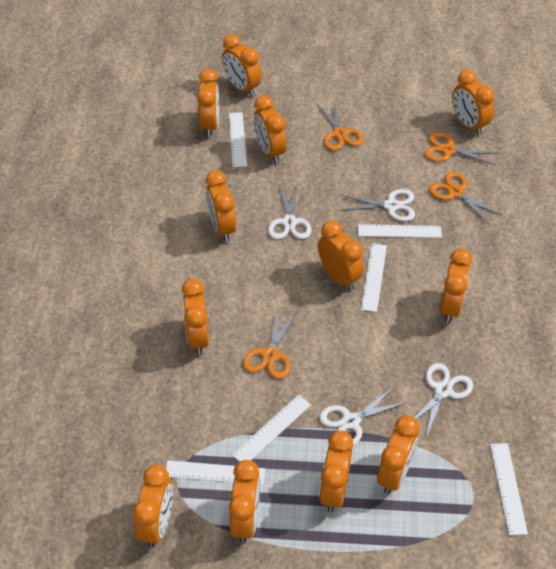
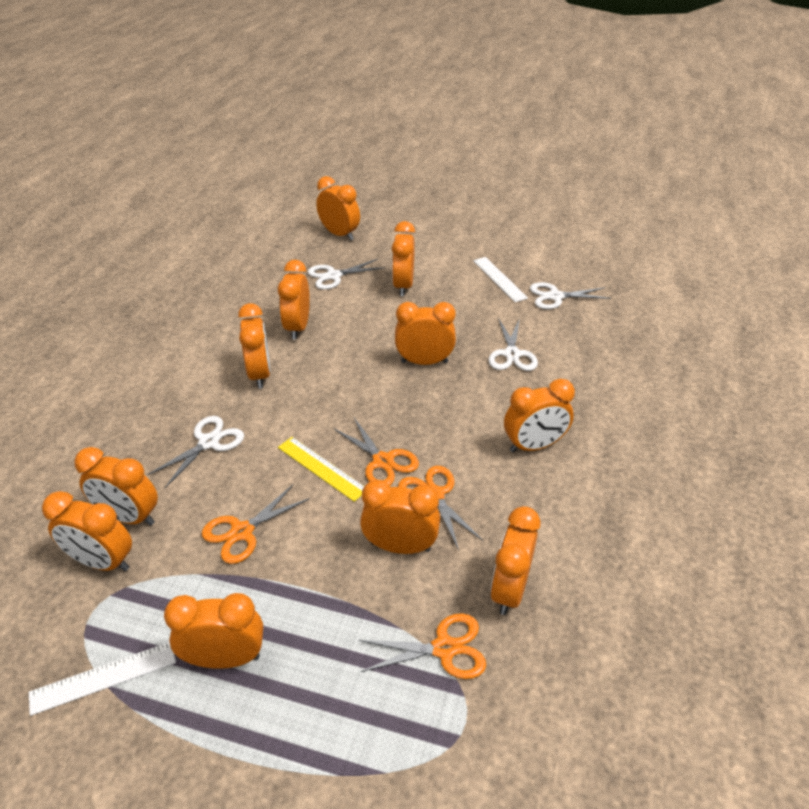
orange clock: 12 -> 11
white ruler: 6 -> 2
yellow ruler: 0 -> 1

